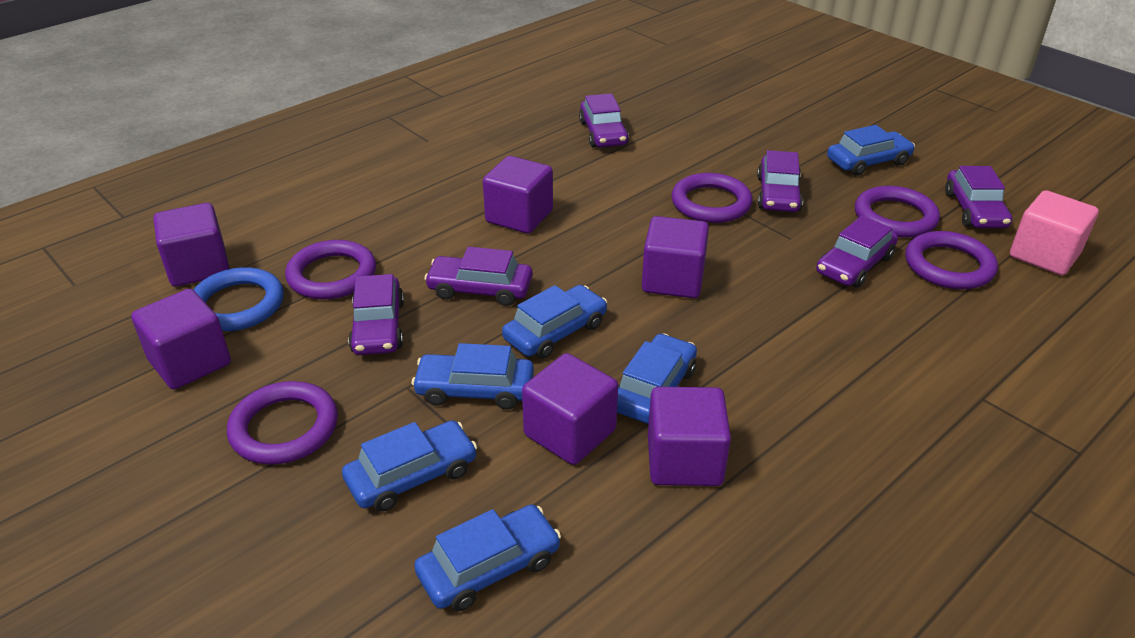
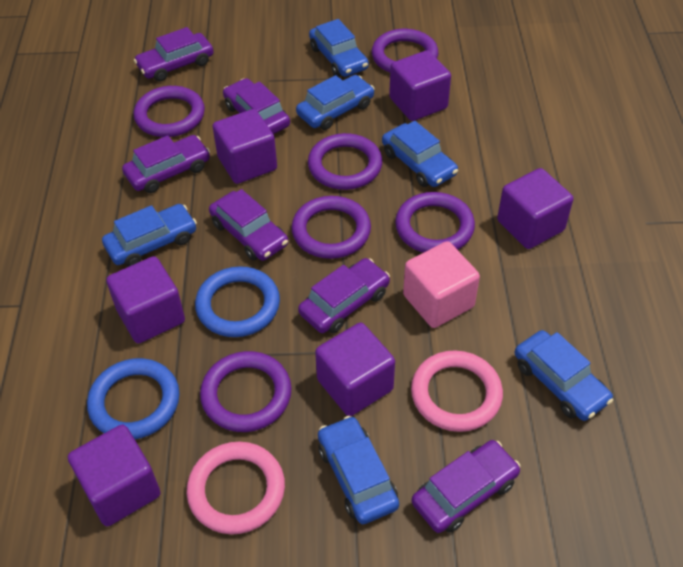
blue ring: 1 -> 2
pink ring: 0 -> 2
purple ring: 5 -> 6

